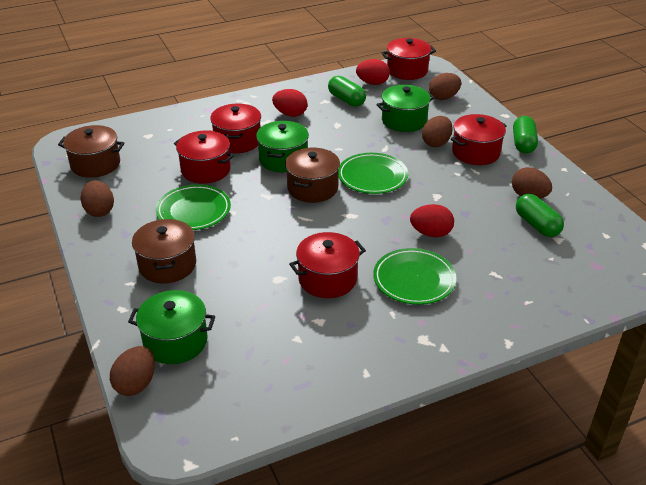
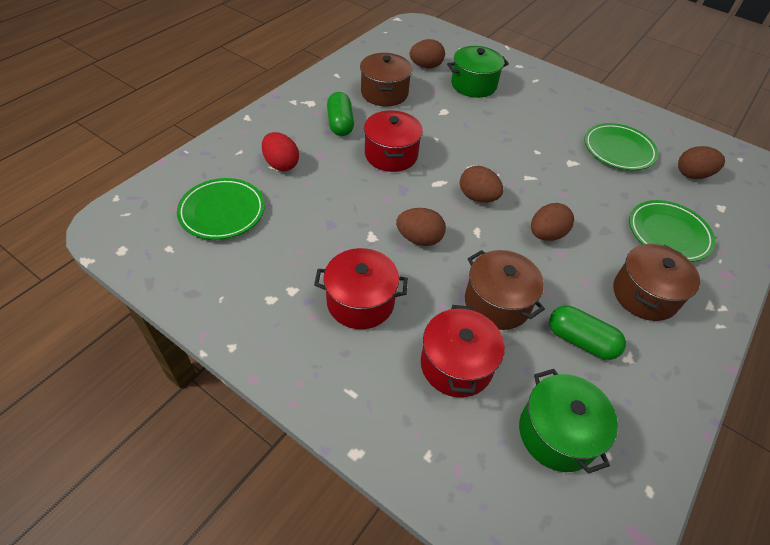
green capsule: 3 -> 2
green pot: 3 -> 2
red egg: 3 -> 1
red pot: 5 -> 3

